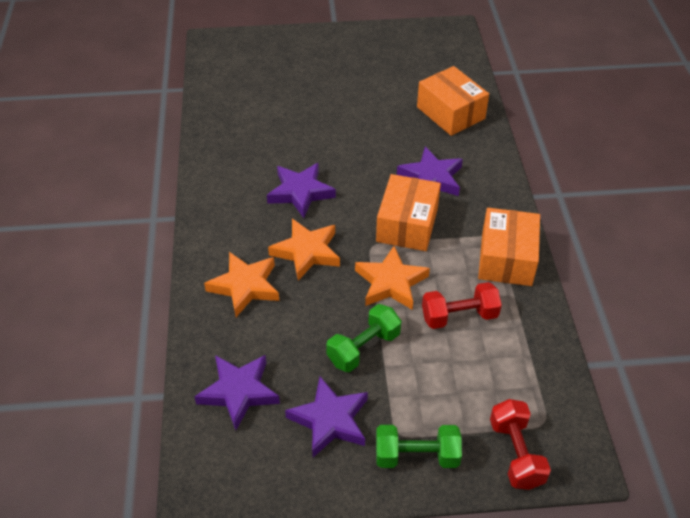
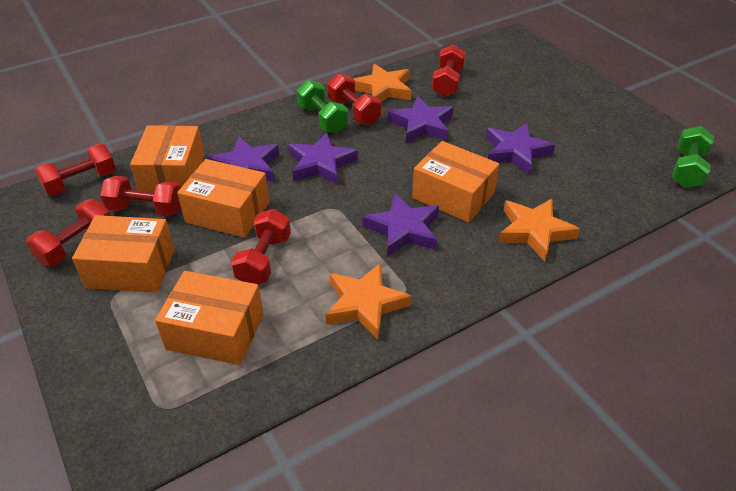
orange box: 3 -> 5
purple star: 4 -> 5
red dumbbell: 2 -> 6

